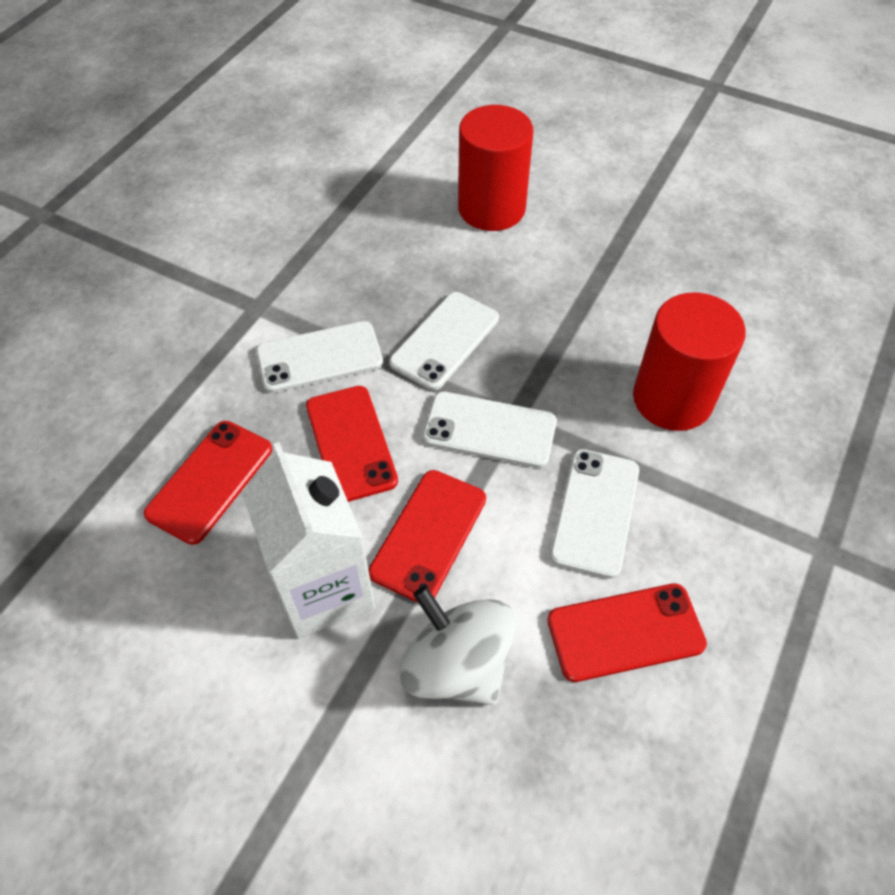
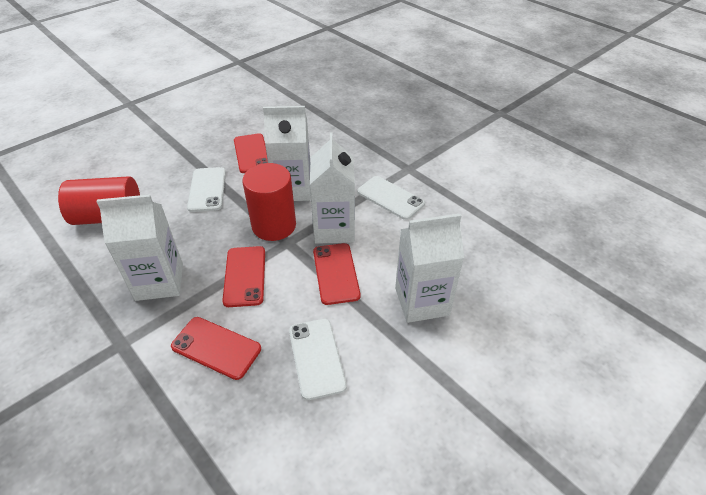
white carton: 1 -> 4
white phone: 4 -> 3
white spinning top: 1 -> 0

